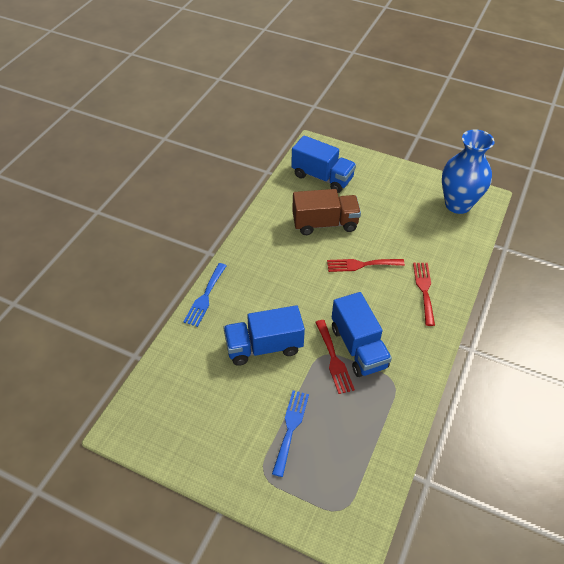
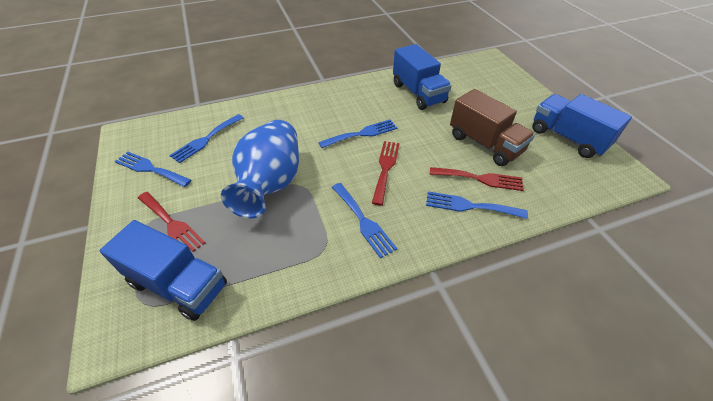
blue fork: 2 -> 5

